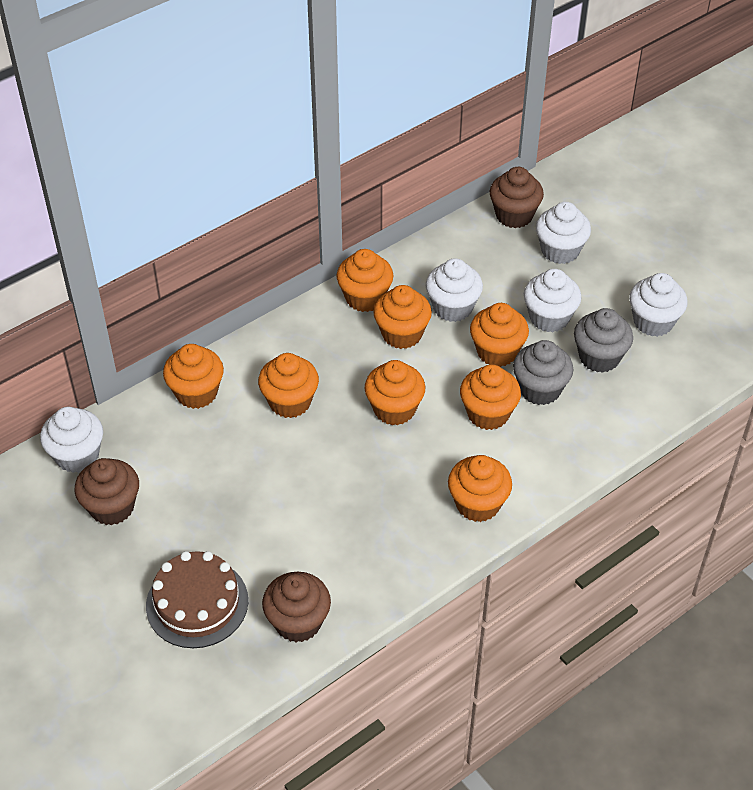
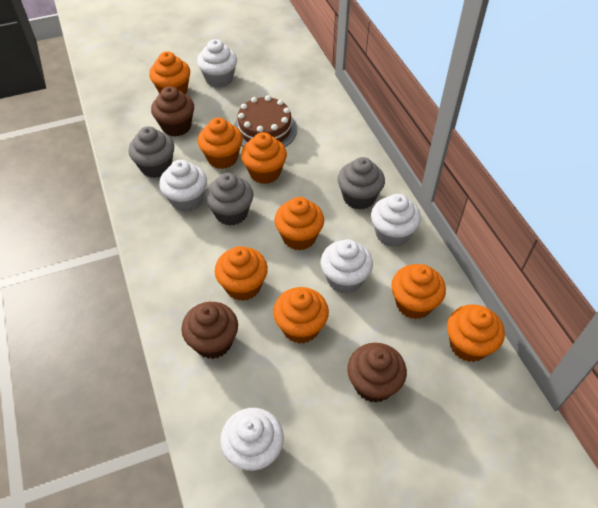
grey cupcake: 2 -> 3

